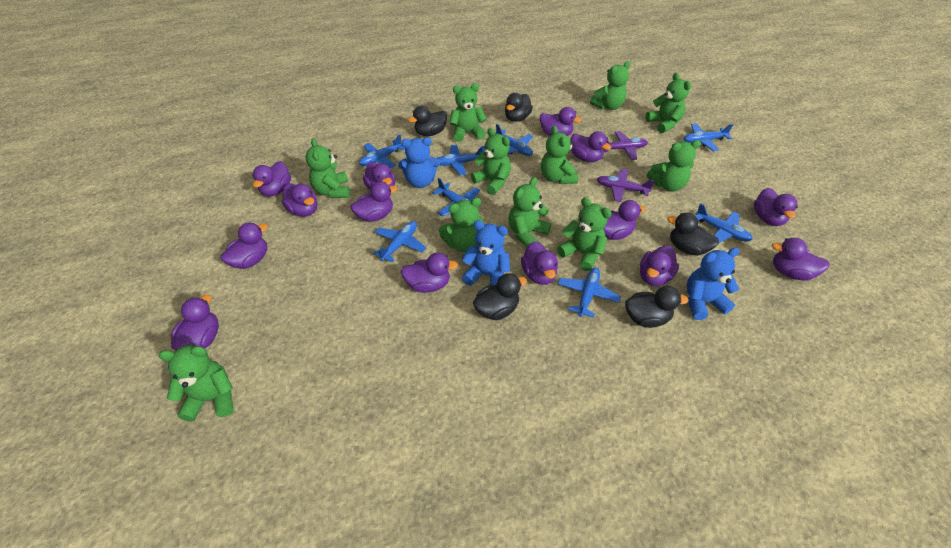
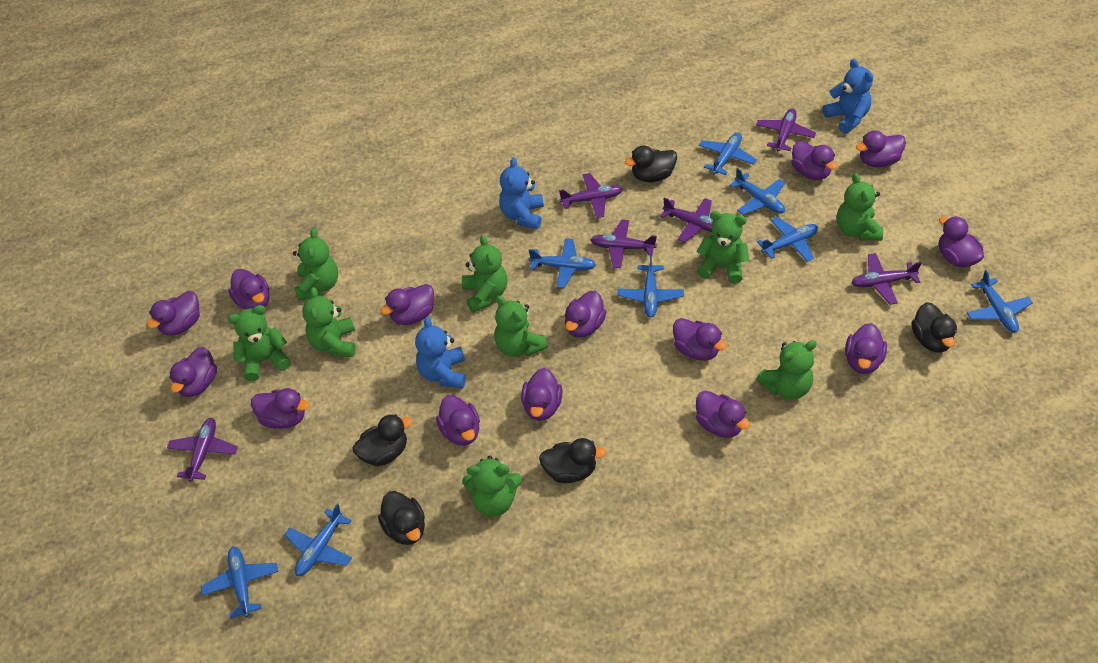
green teddy bear: 11 -> 9
purple plane: 2 -> 6

